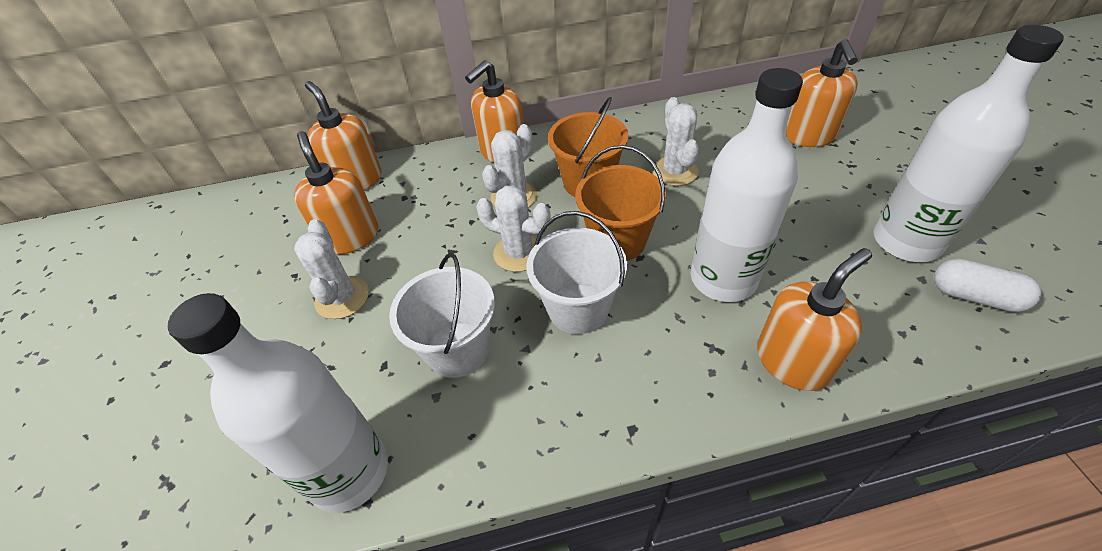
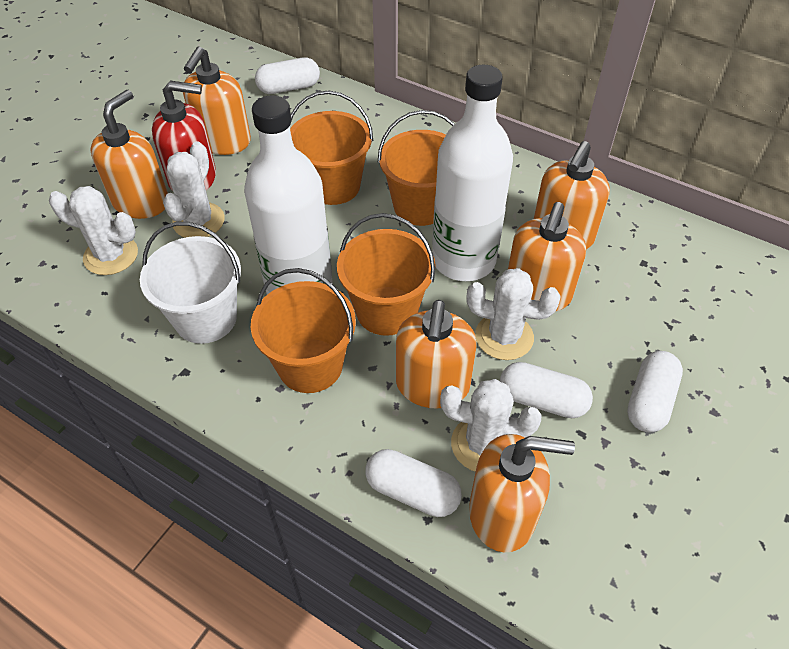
orange bucket: 2 -> 4
orange soap dispenser: 5 -> 6
red soap dispenser: 0 -> 1
white bottle: 3 -> 2
white bucket: 2 -> 1
white capsule: 1 -> 4

